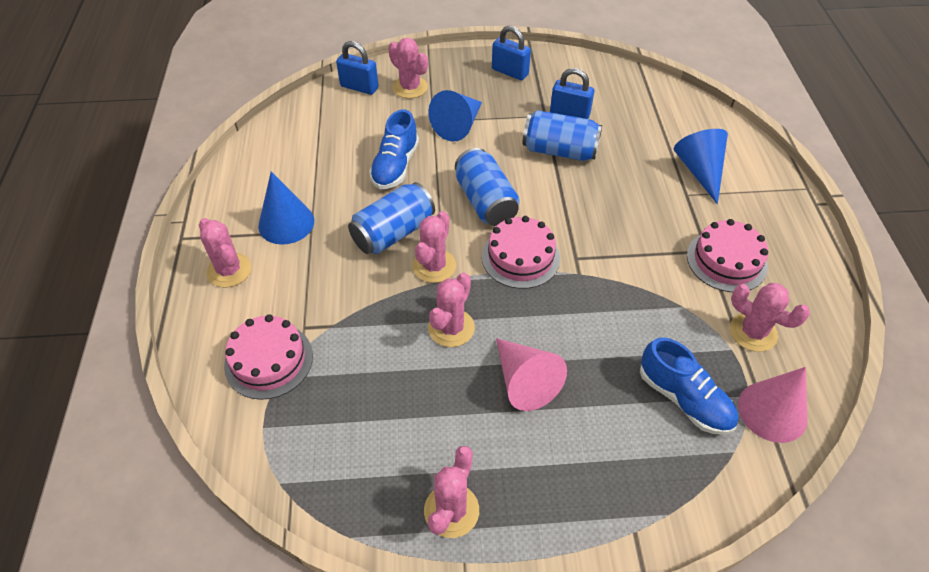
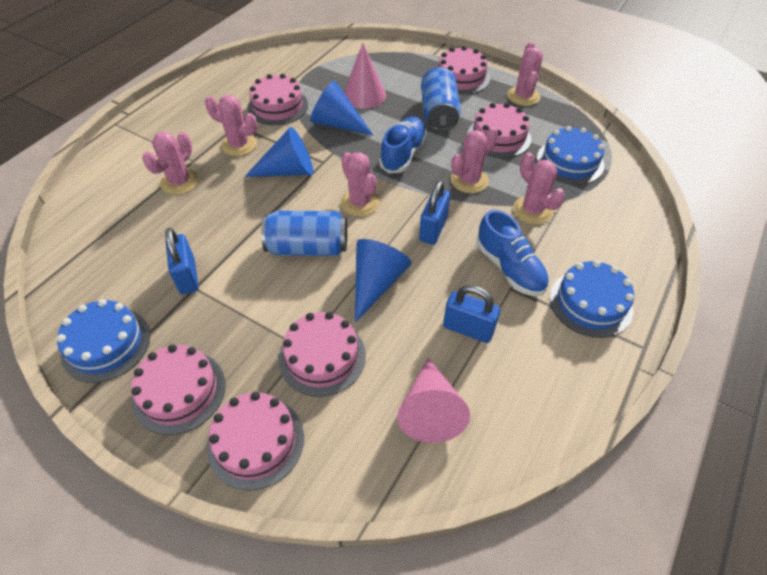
blue cake: 0 -> 3
blue can: 3 -> 2
pink cake: 3 -> 6

